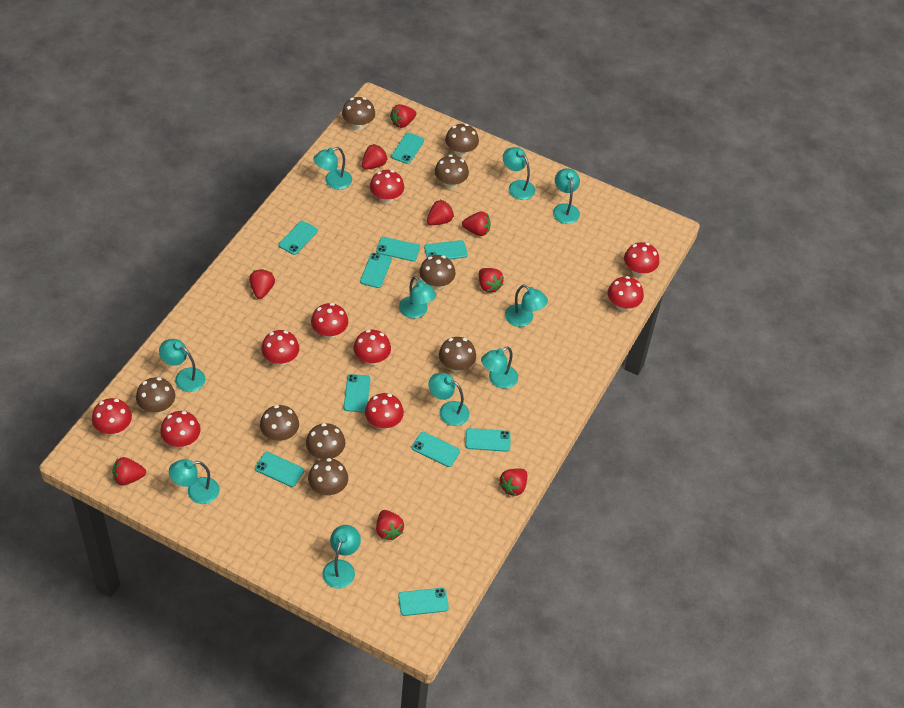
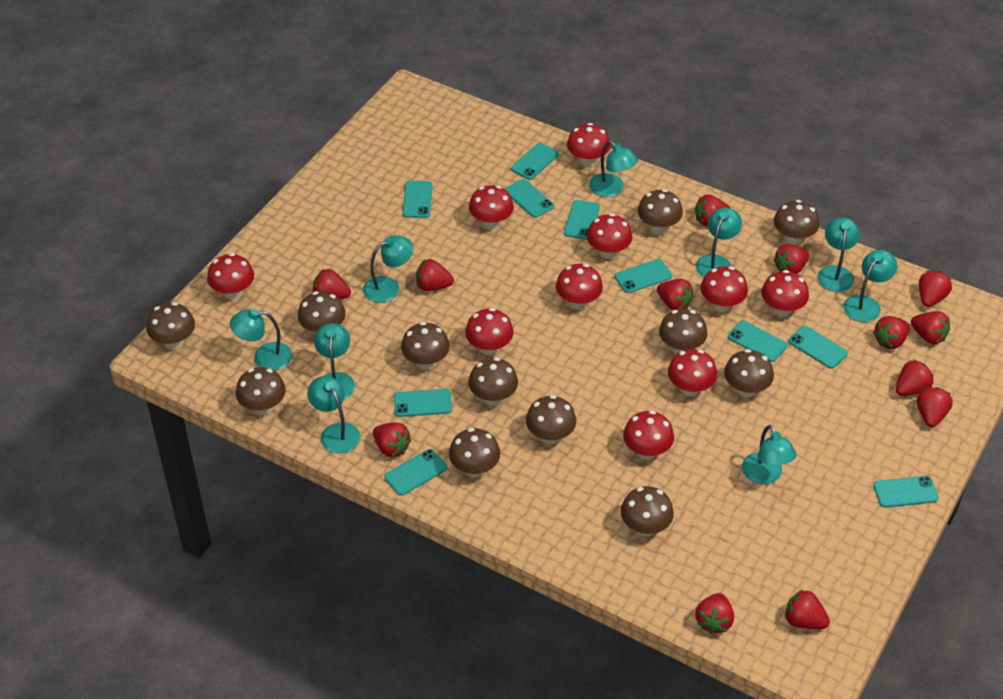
brown mushroom: 9 -> 12
red mushroom: 9 -> 10
red strawberry: 9 -> 13
turquoise lamp: 10 -> 9

